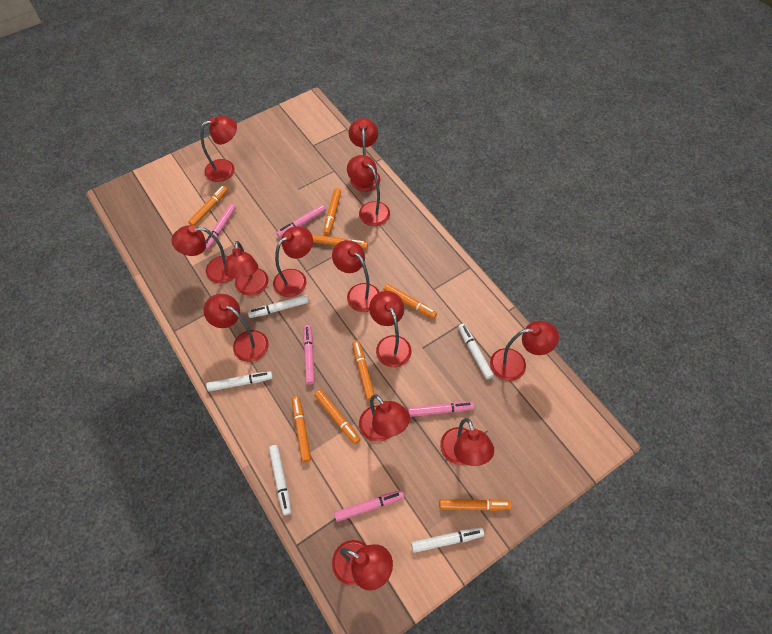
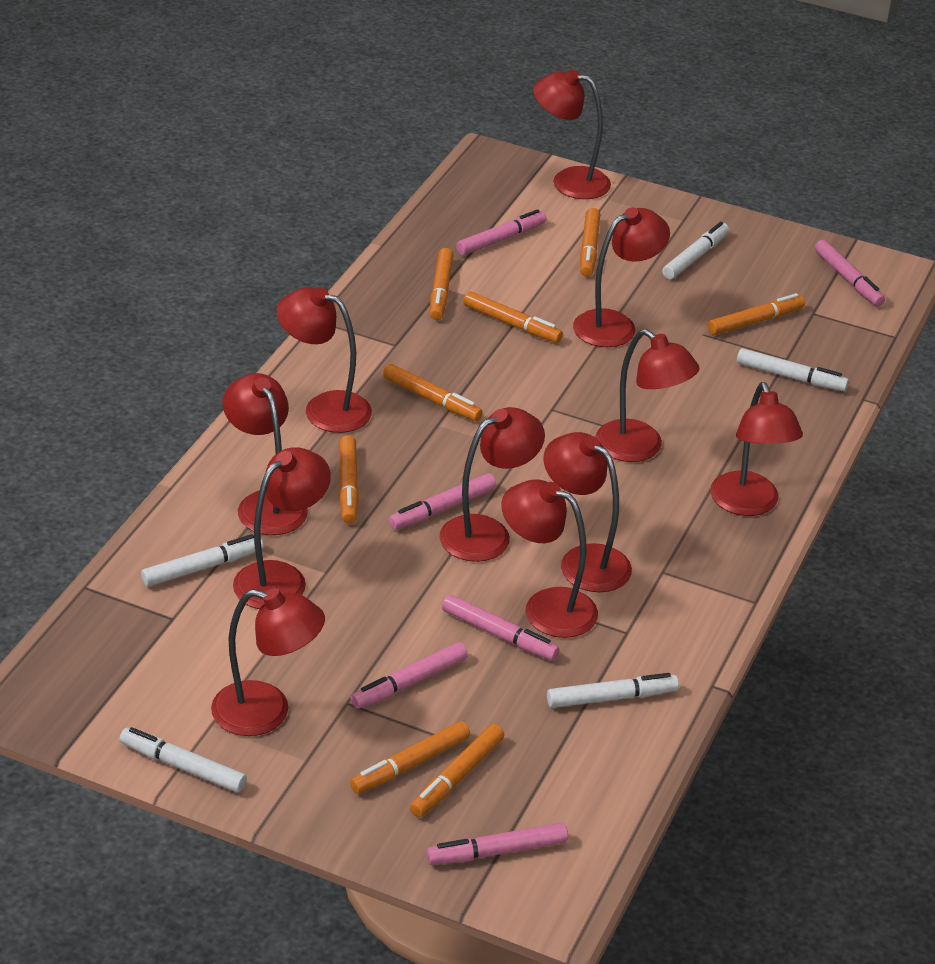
pink marker: 5 -> 6
red lamp: 13 -> 11

